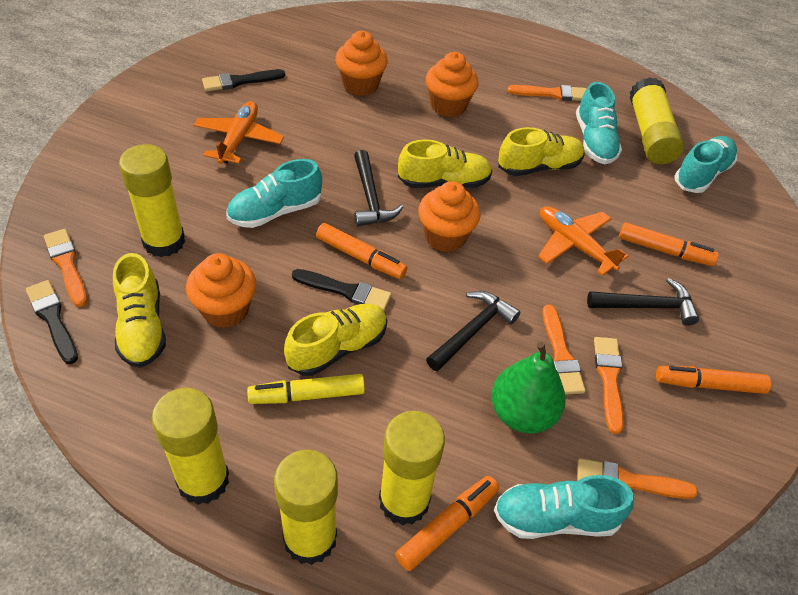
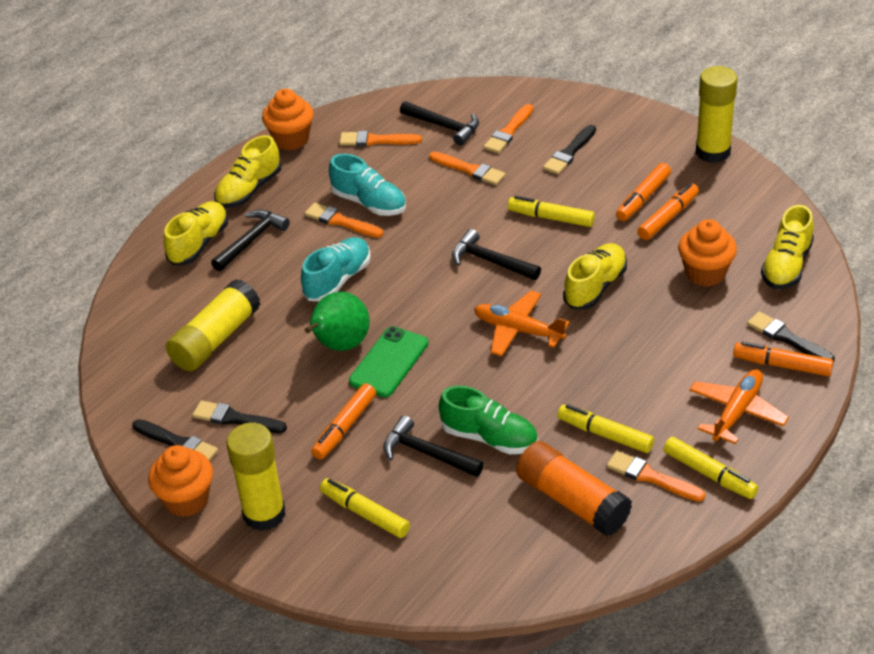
black brush: 3 -> 4
black hammer: 3 -> 4
green phone: 0 -> 1
green shoe: 0 -> 1
orange cupcake: 4 -> 3
orange glue stick: 0 -> 1
turquoise shoe: 4 -> 2
yellow glue stick: 5 -> 3
yellow marker: 1 -> 4

